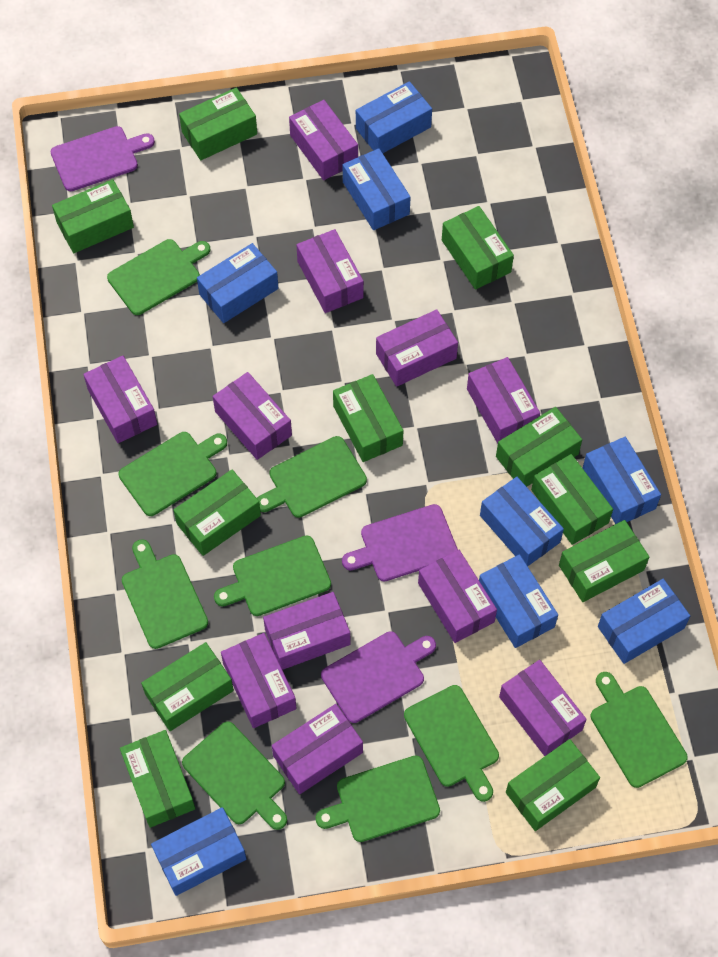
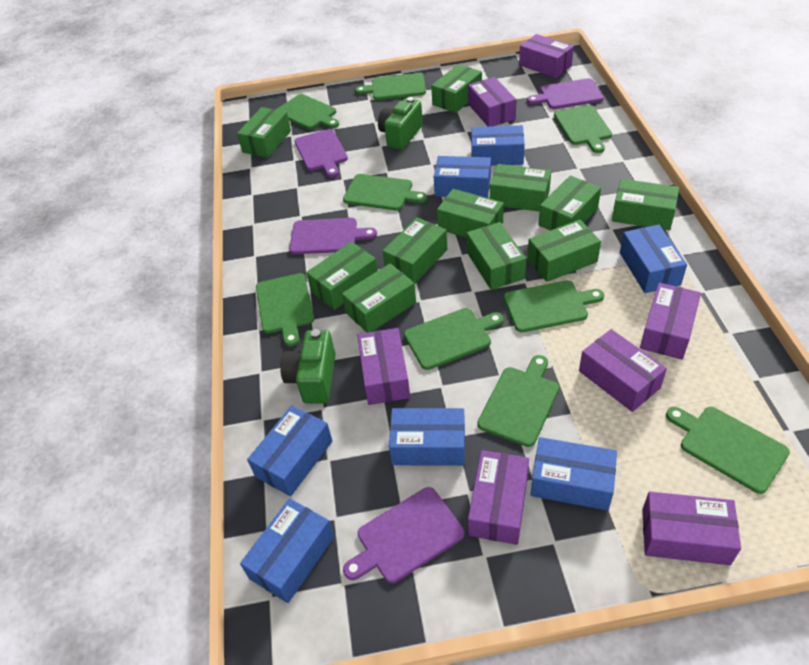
blue box: 8 -> 7
green camera: 0 -> 2
purple box: 11 -> 7
purple cutting board: 3 -> 4

